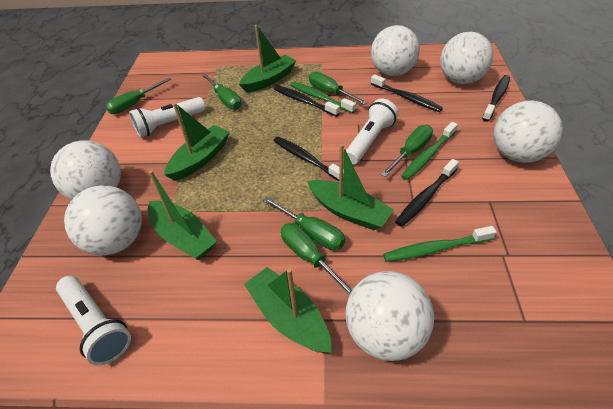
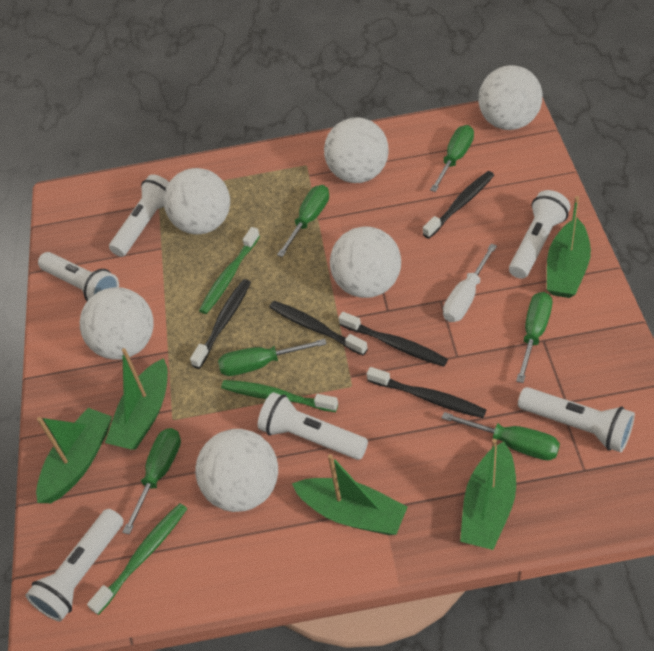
white flashlight: 3 -> 6
white screwdriver: 0 -> 1

